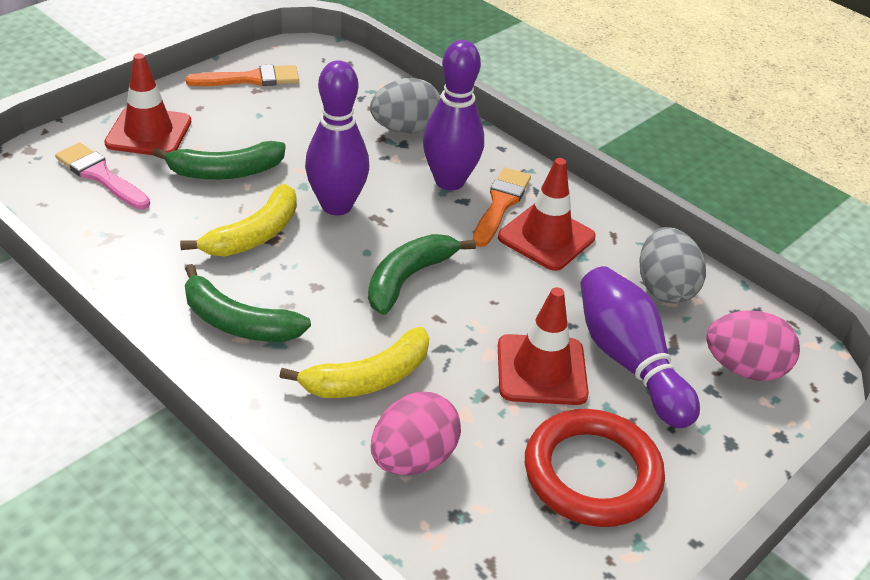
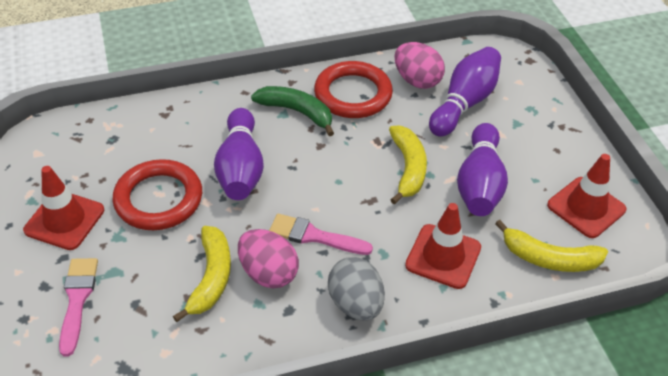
green banana: 3 -> 1
grey egg: 2 -> 1
orange brush: 2 -> 0
pink brush: 1 -> 2
red ring: 1 -> 2
yellow banana: 2 -> 3

